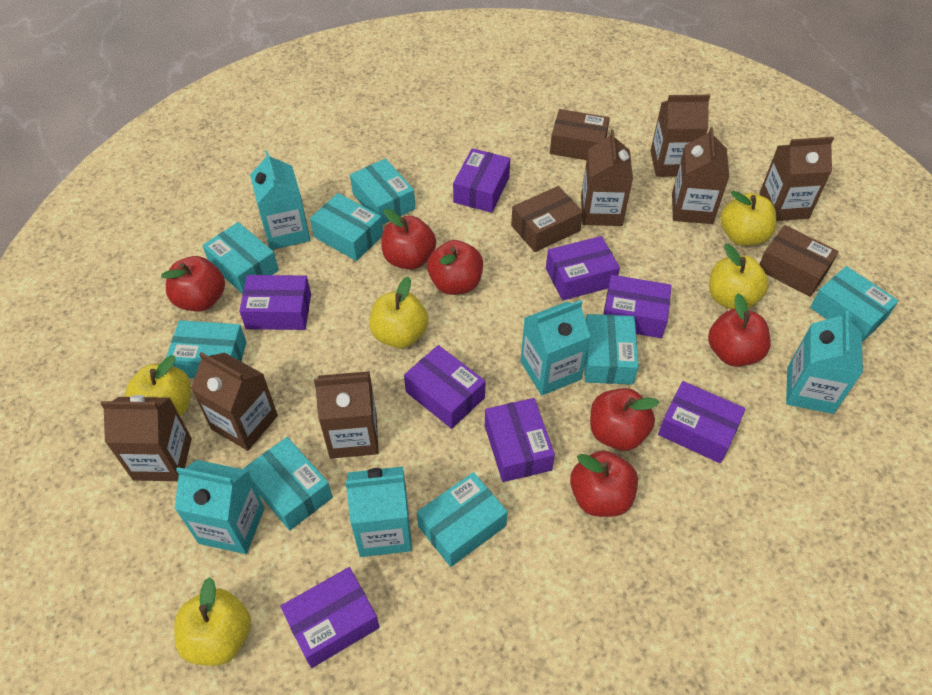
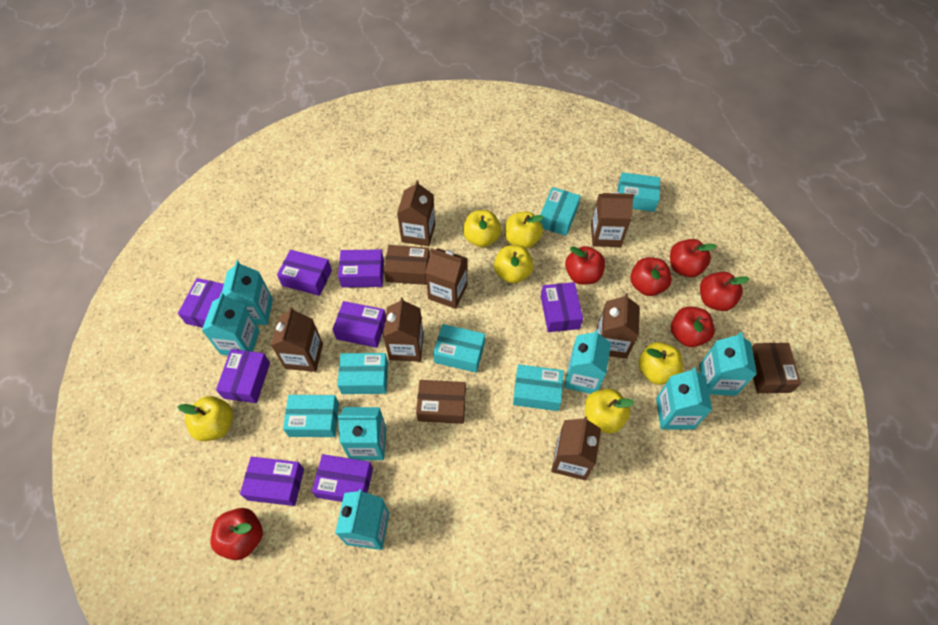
turquoise box: 8 -> 6
turquoise carton: 5 -> 7
yellow apple: 5 -> 6

